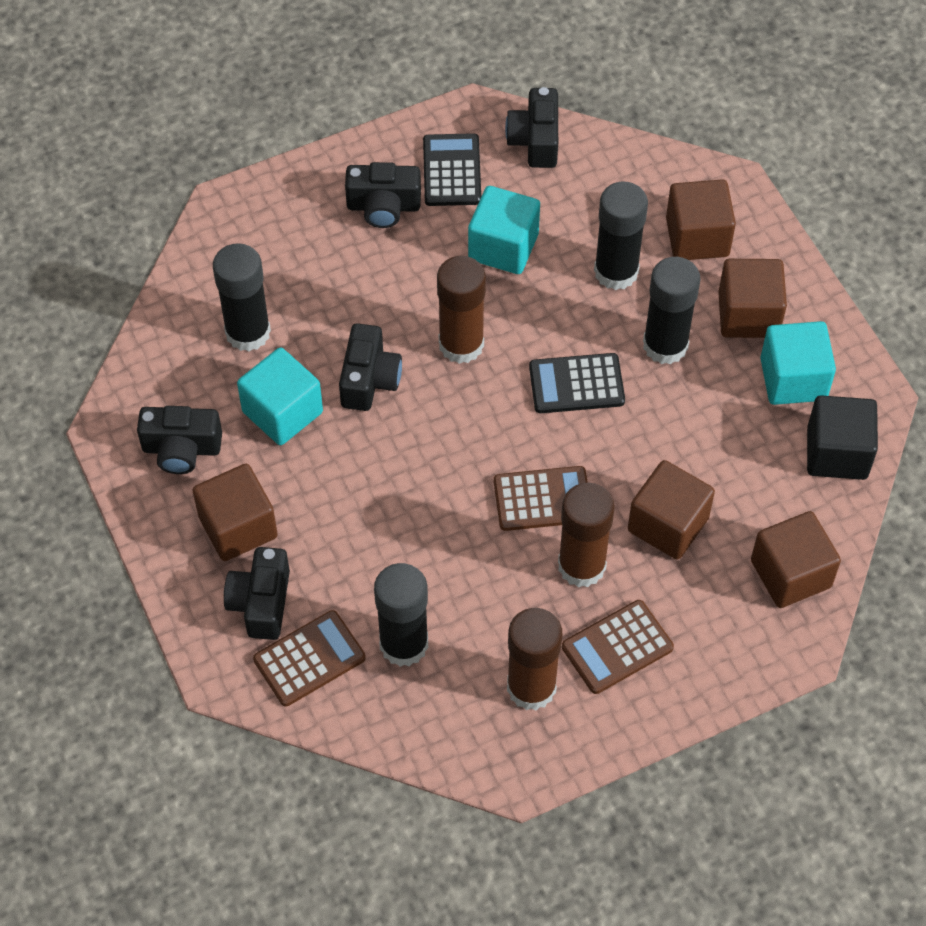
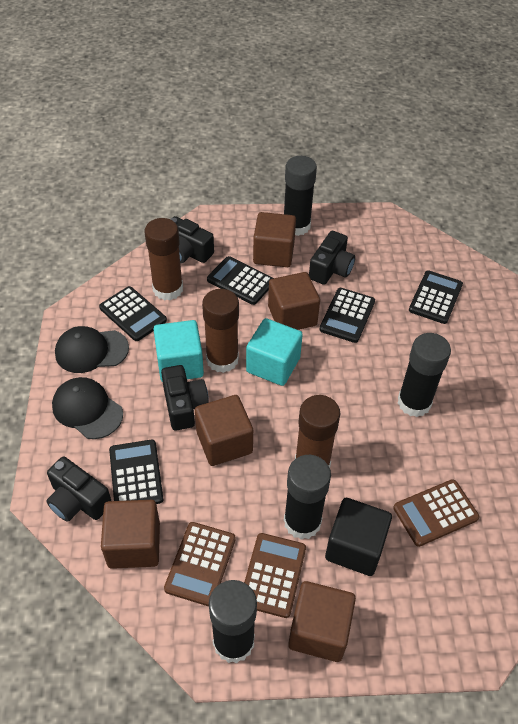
black calculator: 2 -> 5
black camera: 5 -> 4
black cap: 0 -> 2
turquoise cube: 3 -> 2

